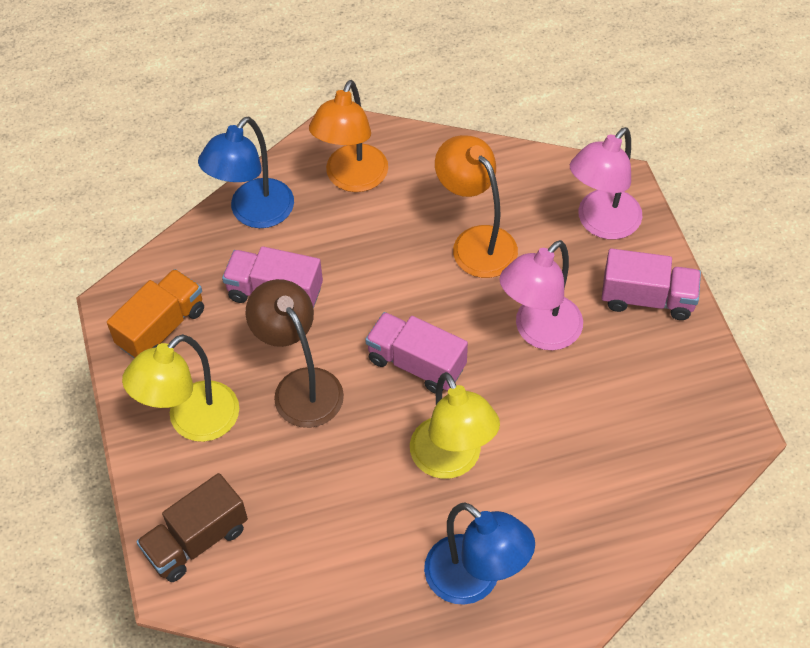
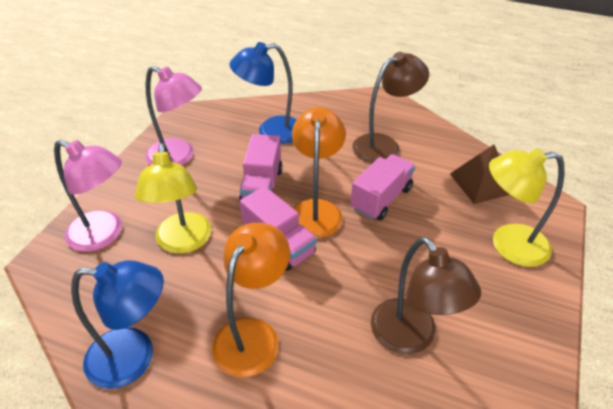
brown lamp: 1 -> 2
brown pyramid: 0 -> 1
brown truck: 1 -> 0
orange truck: 1 -> 0

